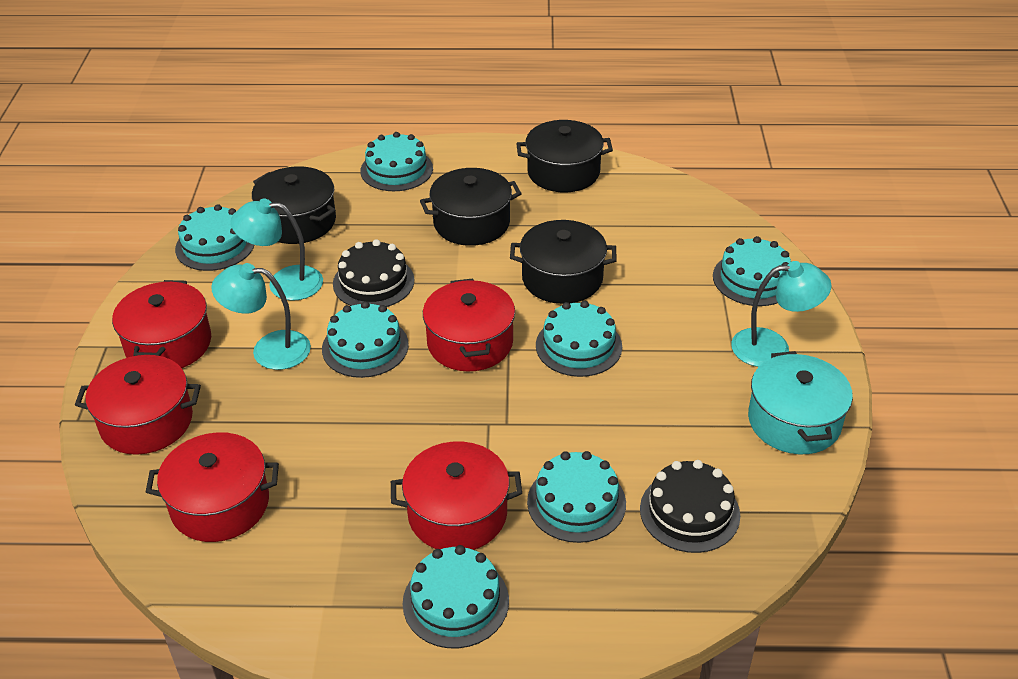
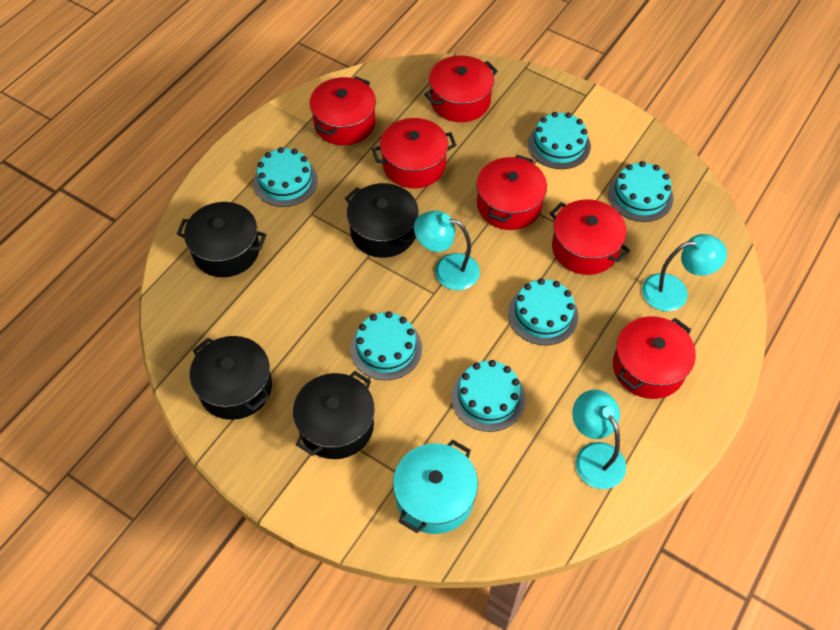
black cake: 2 -> 0
red pot: 5 -> 6
turquoise cake: 7 -> 6

